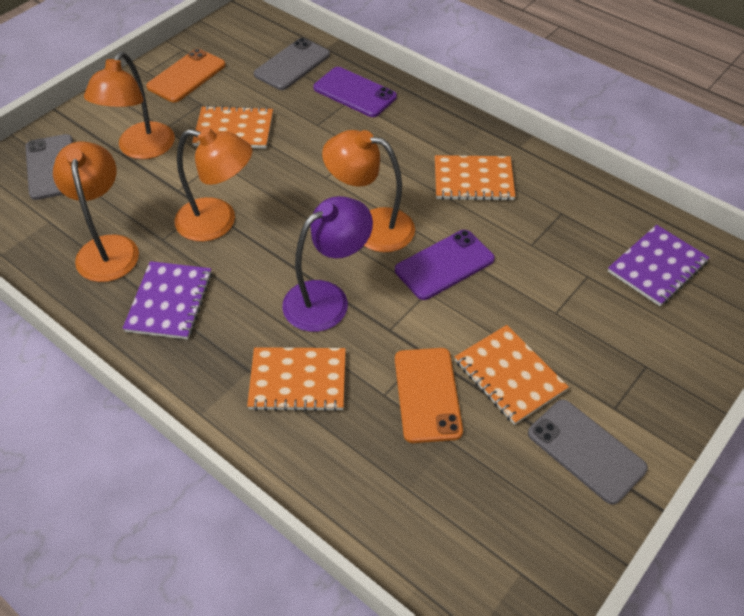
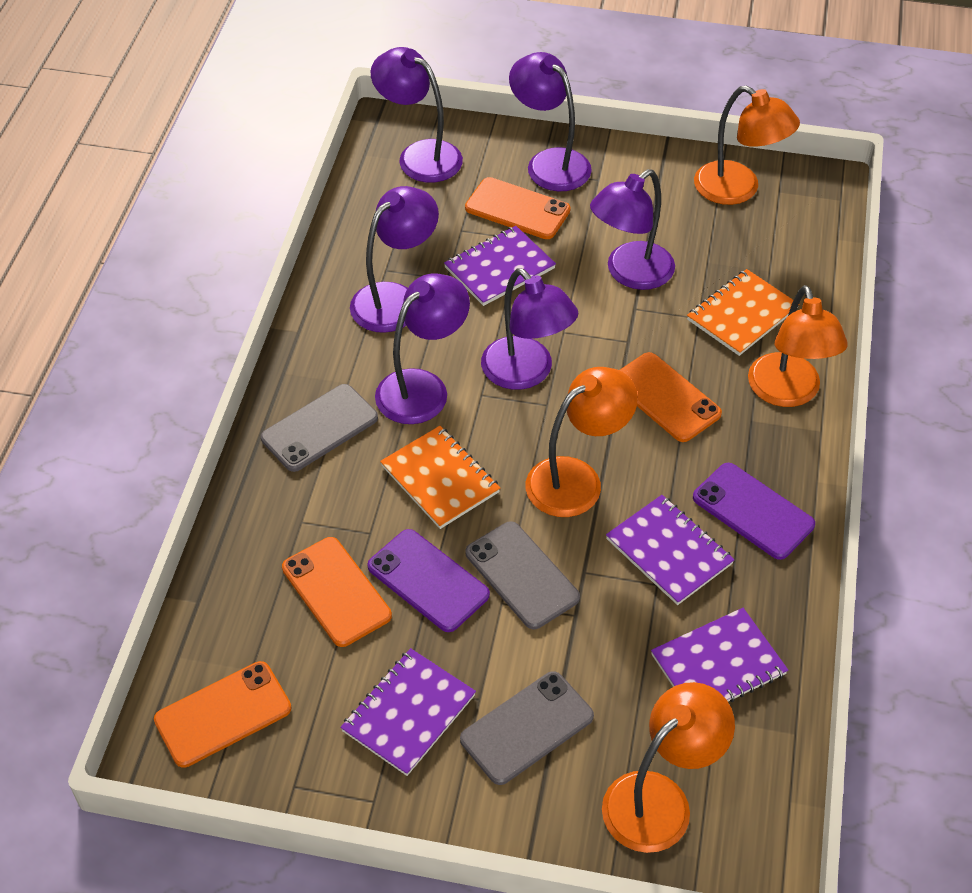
orange notebook: 4 -> 2
orange phone: 2 -> 4
purple lamp: 1 -> 6
purple notebook: 2 -> 4

